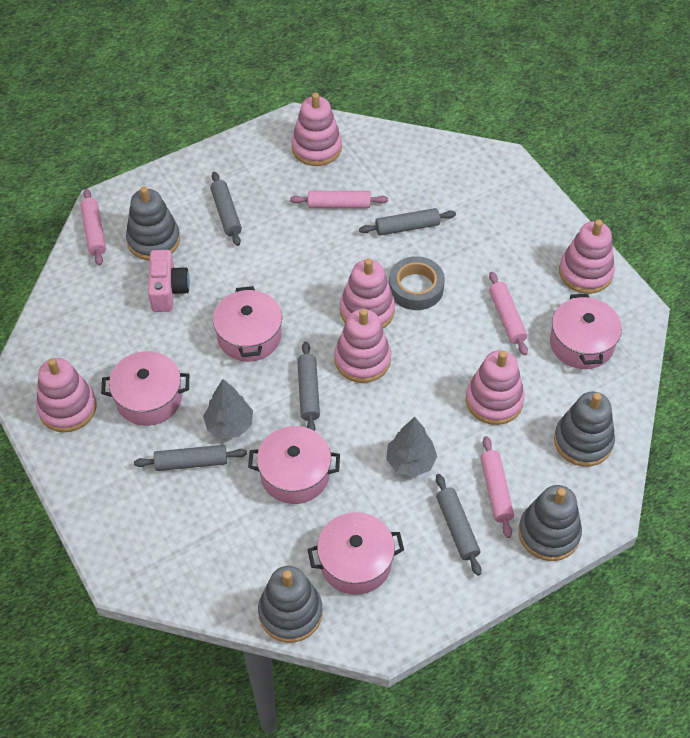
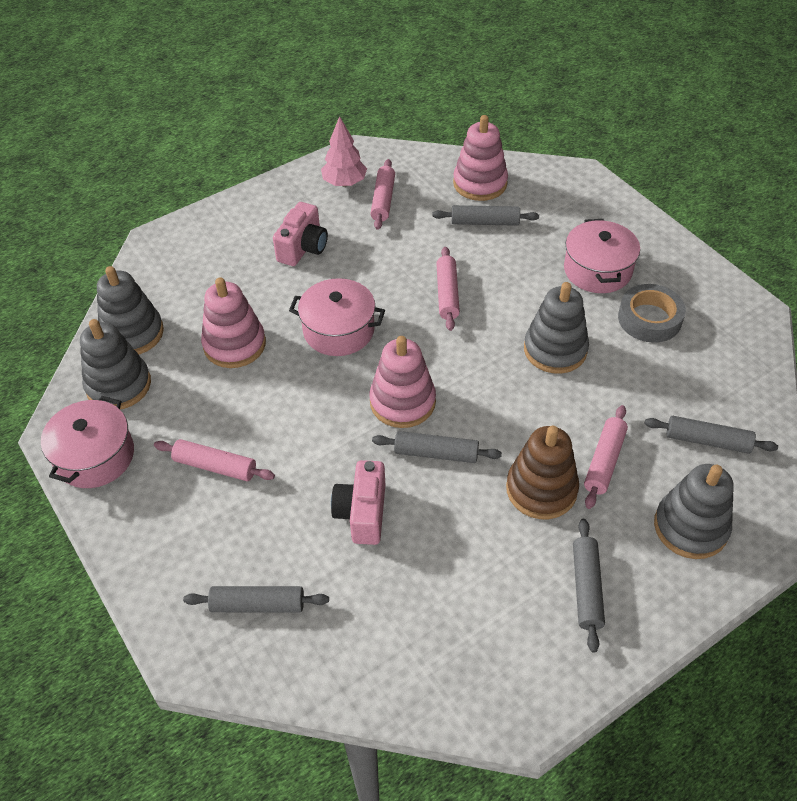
brown stacking toy: 0 -> 1
grey tree: 2 -> 0
pink camera: 1 -> 2
pink pot: 5 -> 3
pink stacking toy: 6 -> 3
pink tree: 0 -> 1

